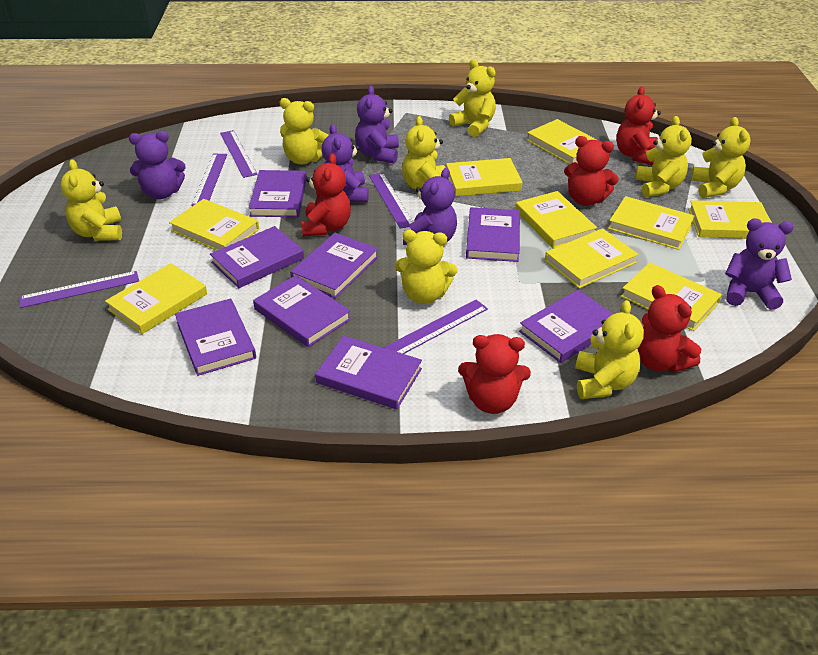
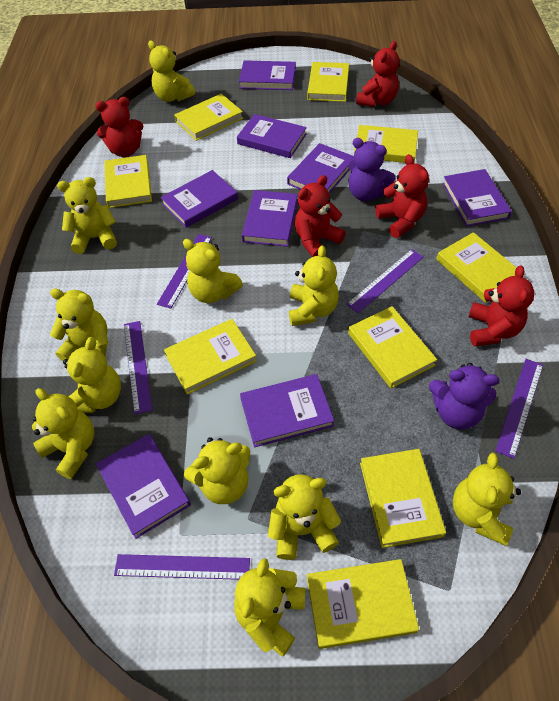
purple teddy bear: 5 -> 2
yellow teddy bear: 8 -> 11

